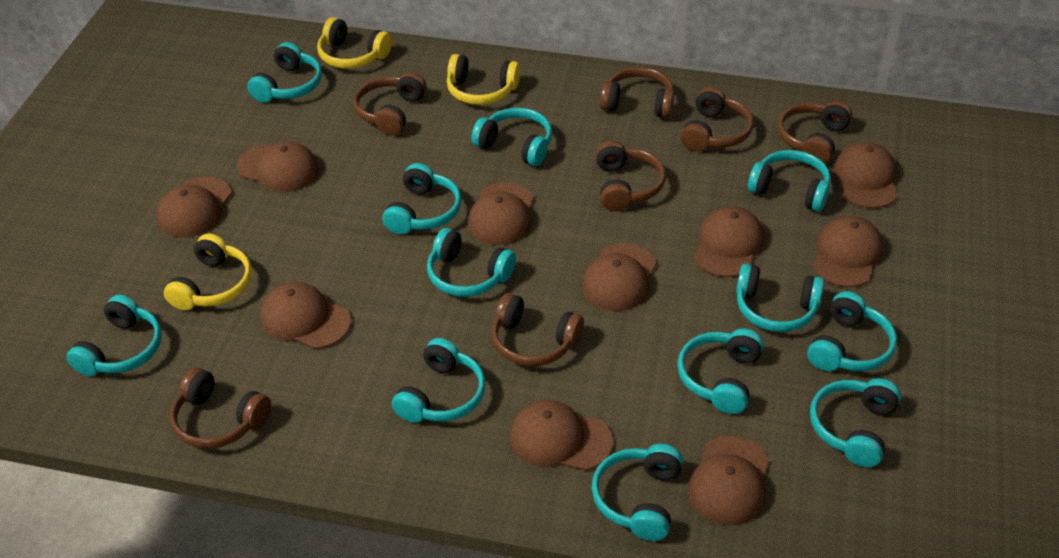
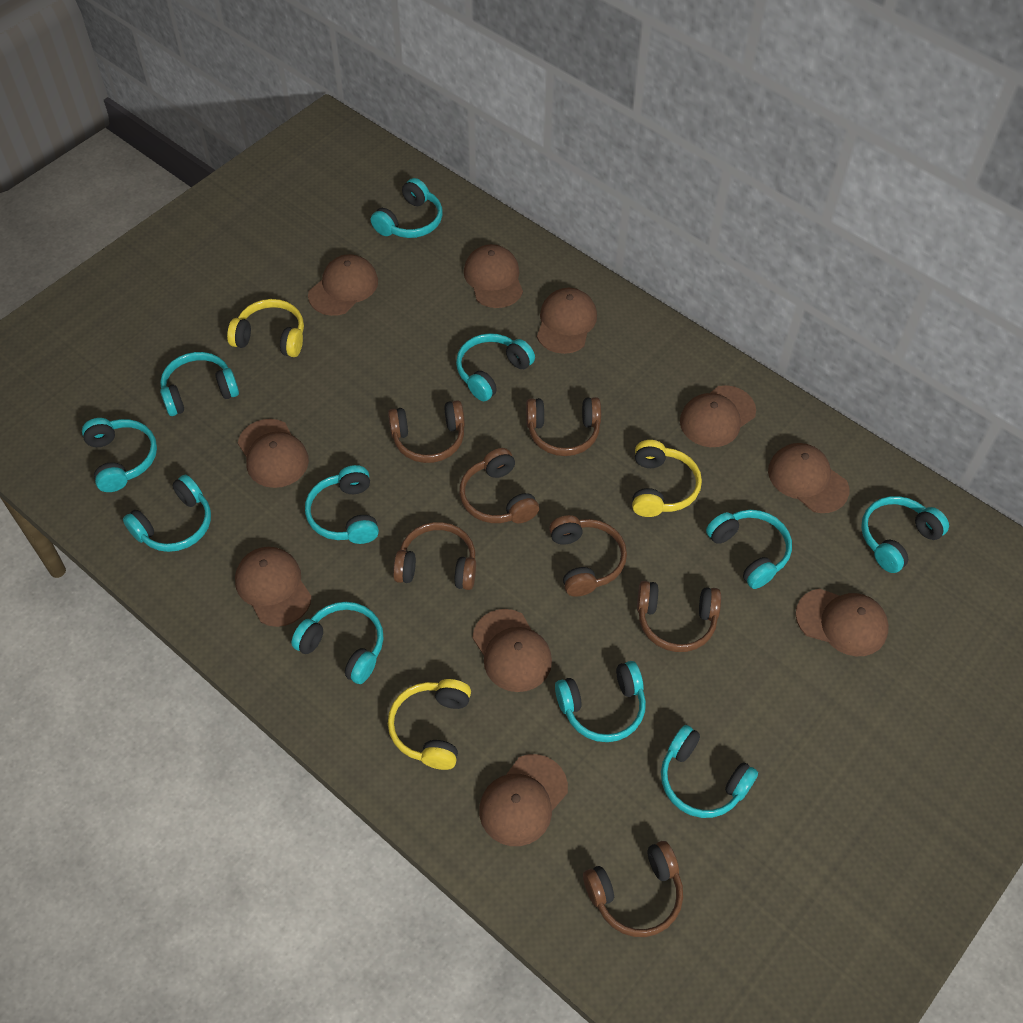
turquoise headphones: 12 -> 11

